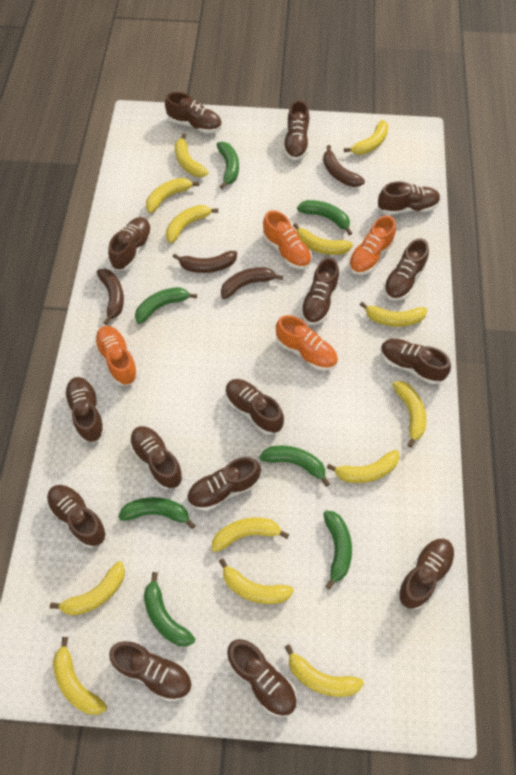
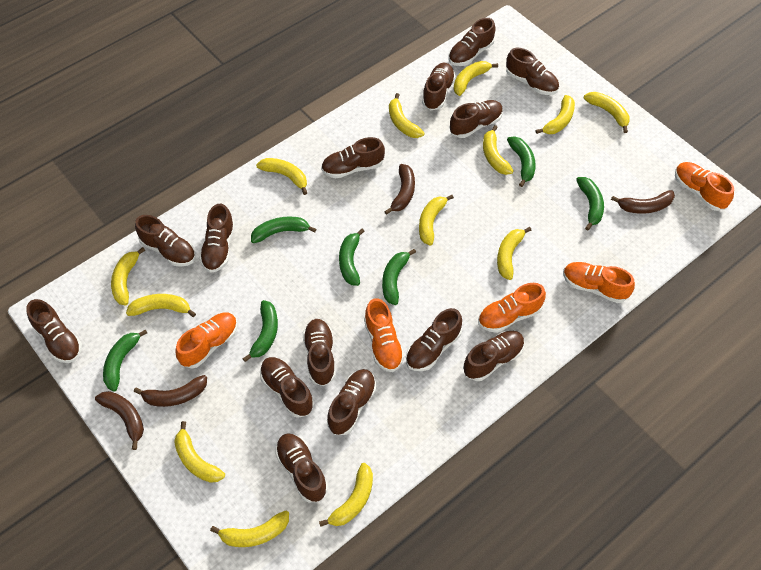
brown shoe: 15 -> 14
orange shoe: 4 -> 5

